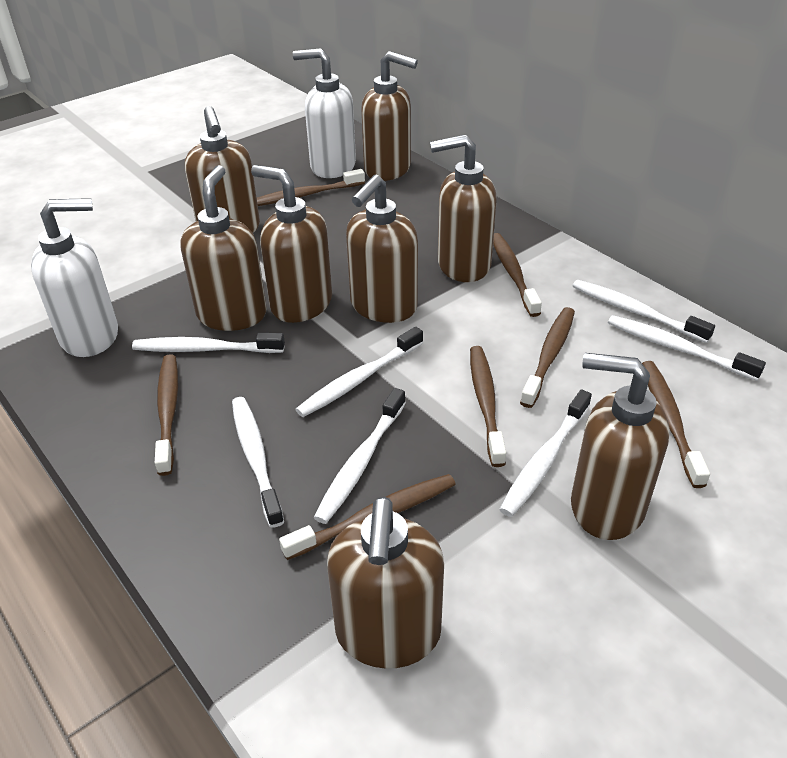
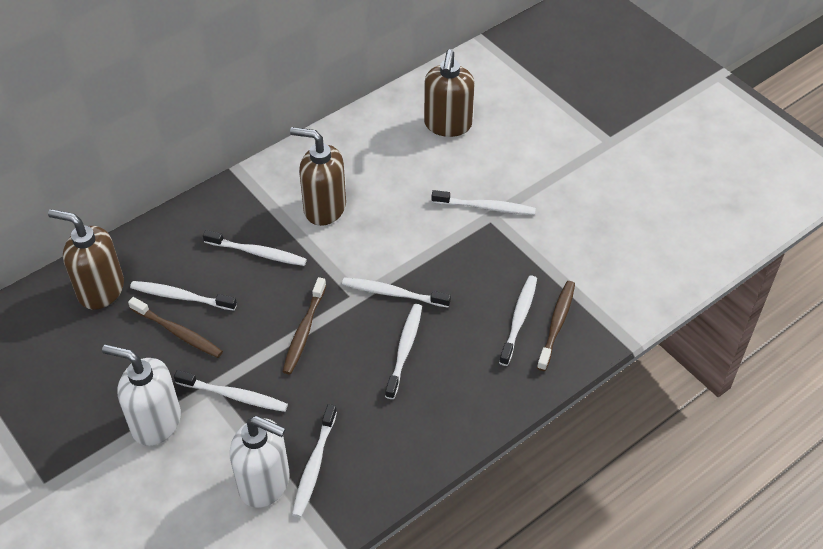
brown soap dispenser: 8 -> 3
brown toothbrush: 7 -> 3
white toothbrush: 7 -> 8

